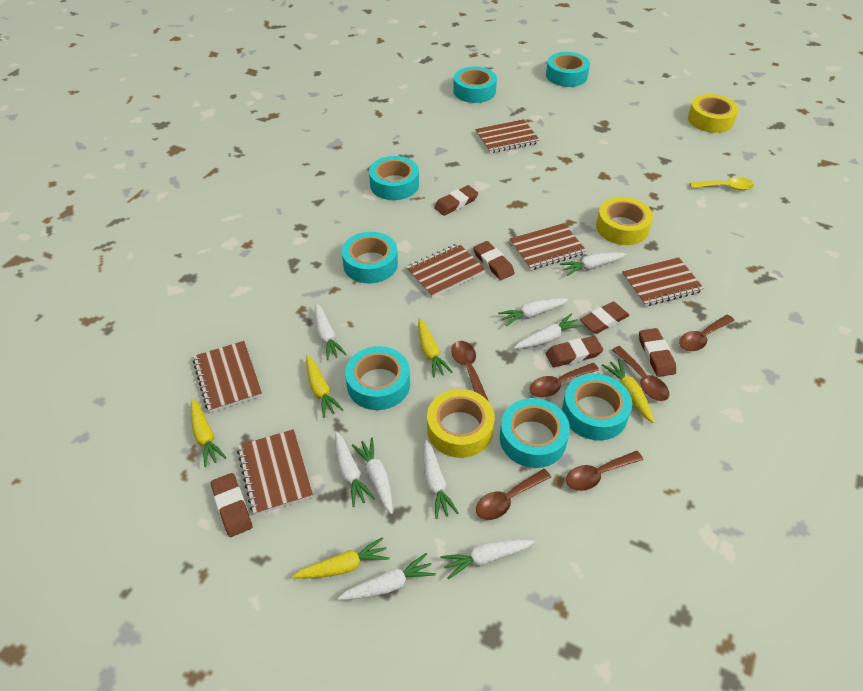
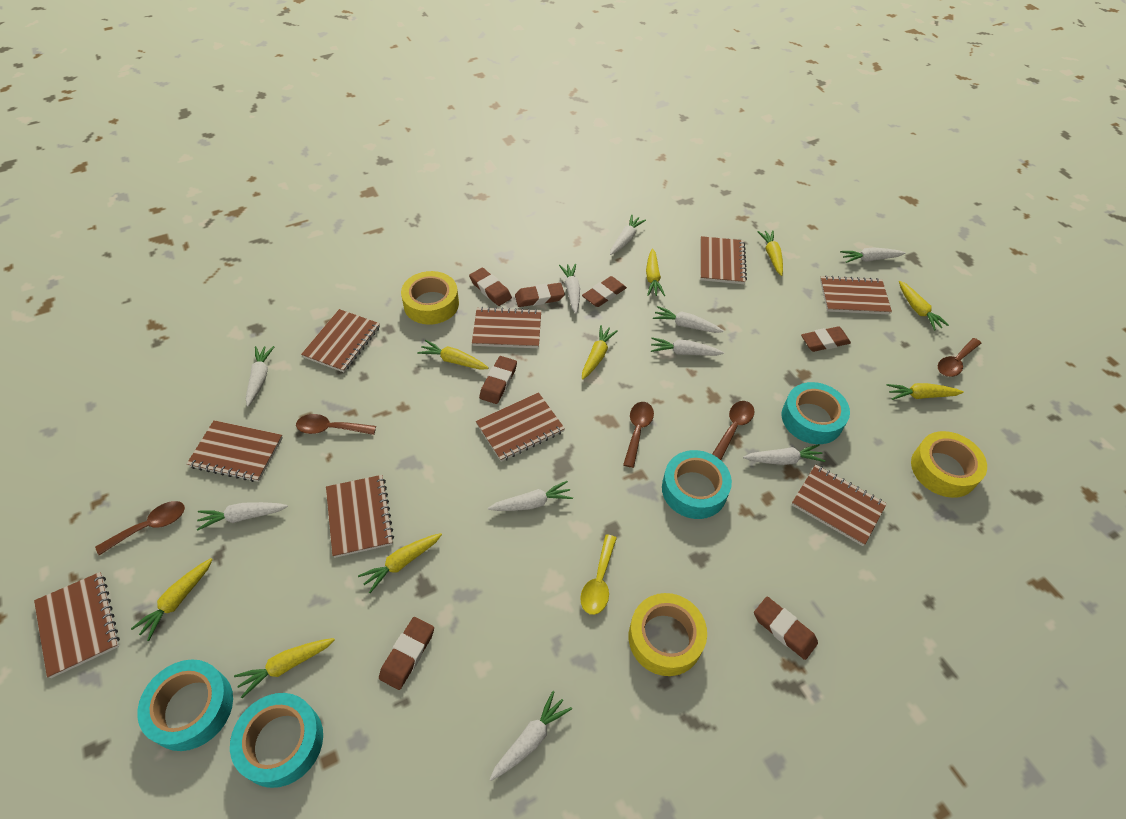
brown eraser: 6 -> 7
brown notebook: 6 -> 9
brown spoon: 6 -> 5
turquoise tape: 7 -> 4
white carrot: 9 -> 10
yellow carrot: 5 -> 9

